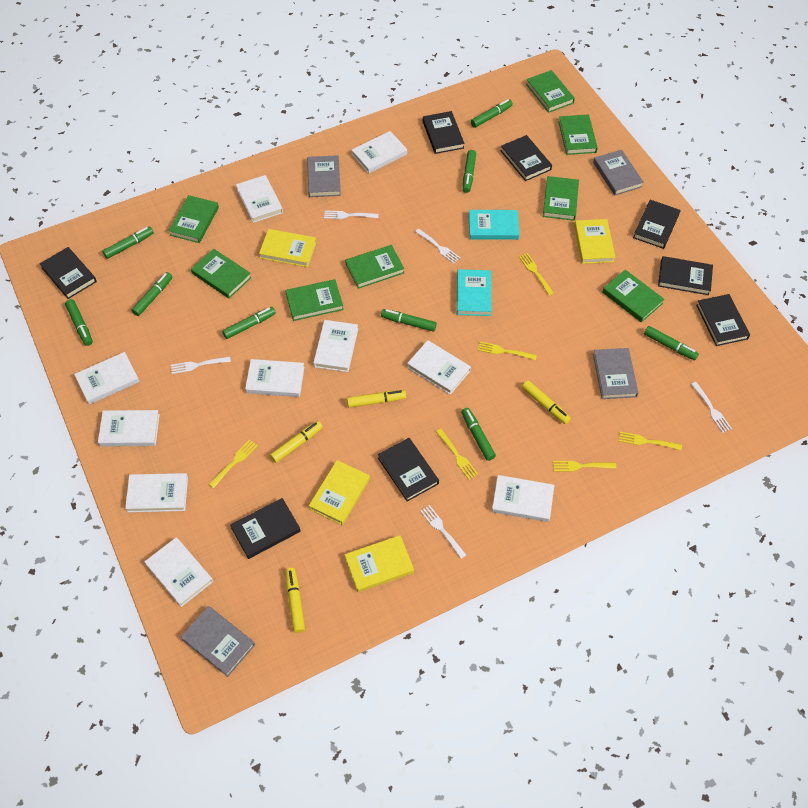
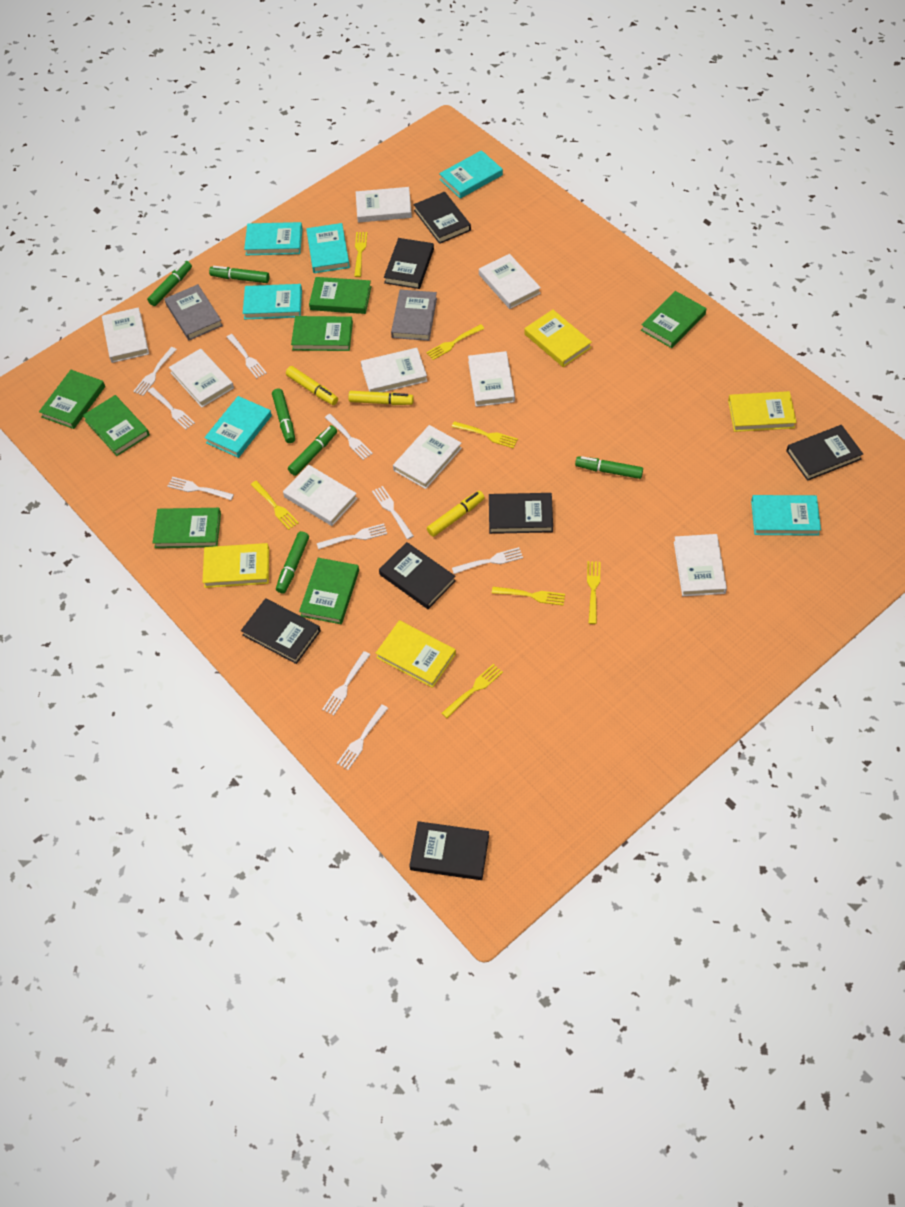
black book: 8 -> 7
green book: 8 -> 7
green marker: 9 -> 6
grey book: 4 -> 2
turquoise book: 2 -> 6
white book: 10 -> 9
white fork: 5 -> 10
yellow fork: 6 -> 7
yellow marker: 4 -> 3

